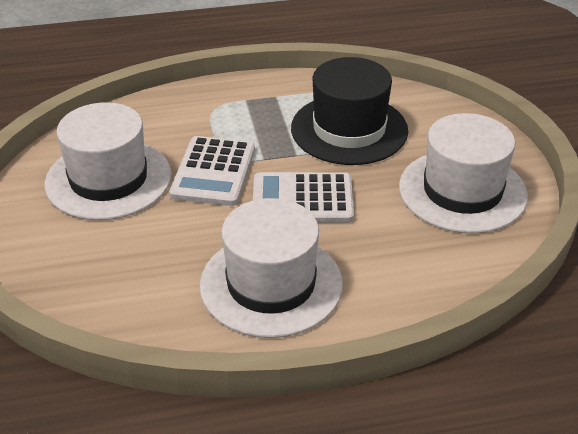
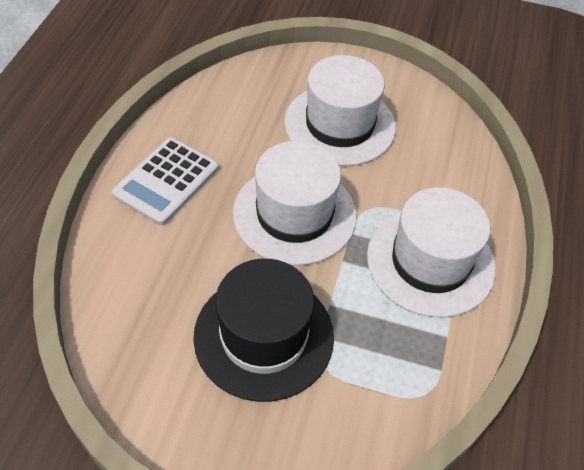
white calculator: 2 -> 1

